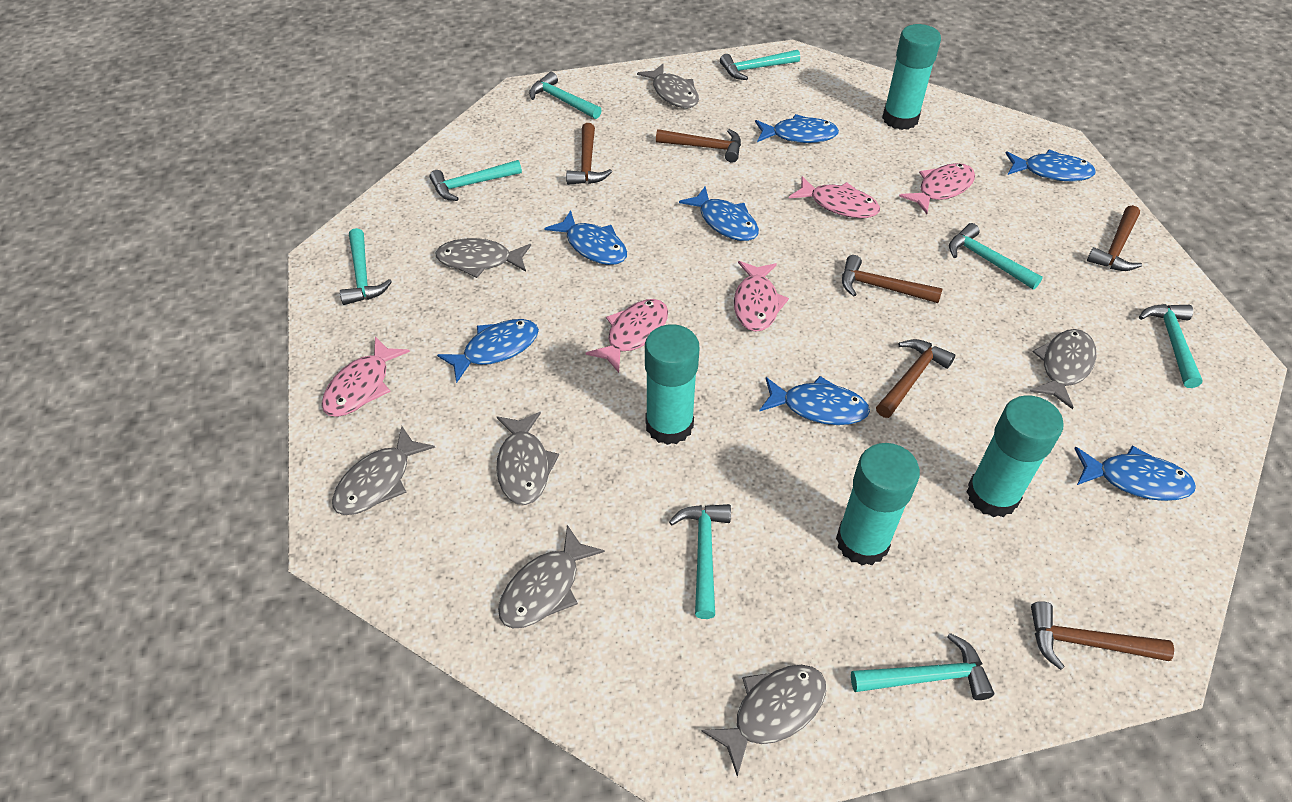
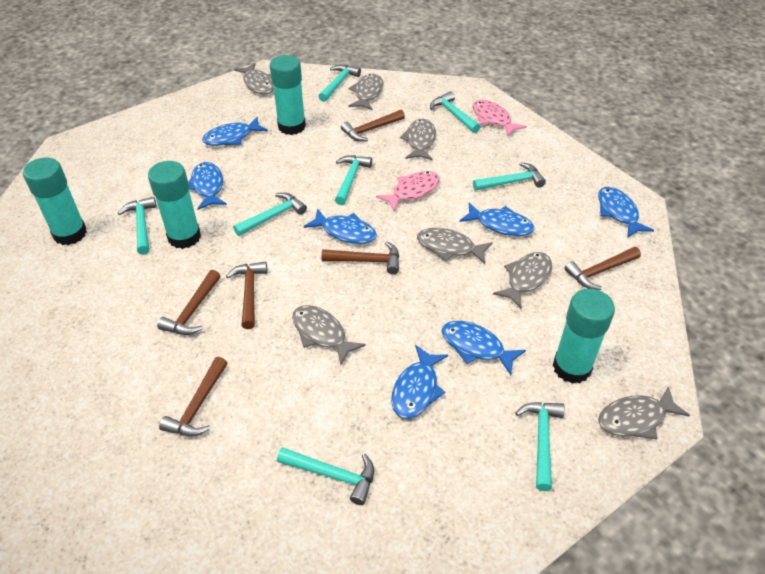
pink fish: 5 -> 2

